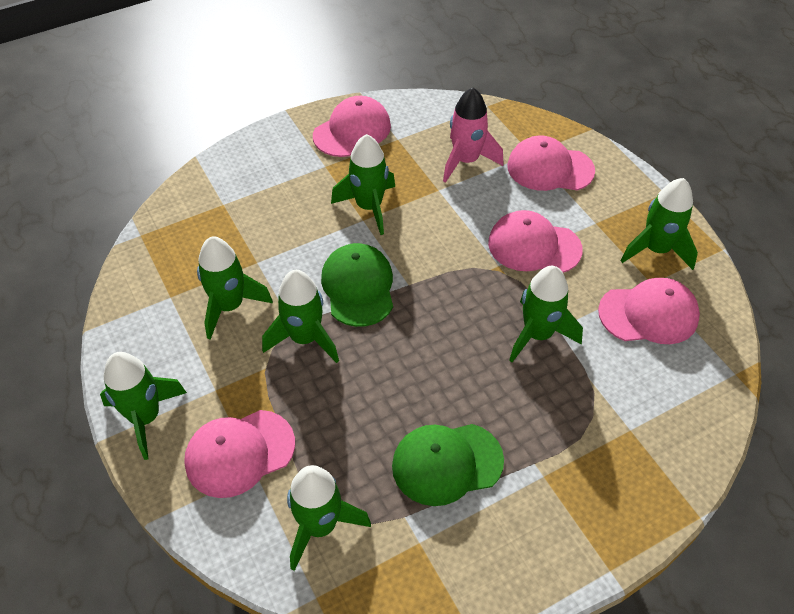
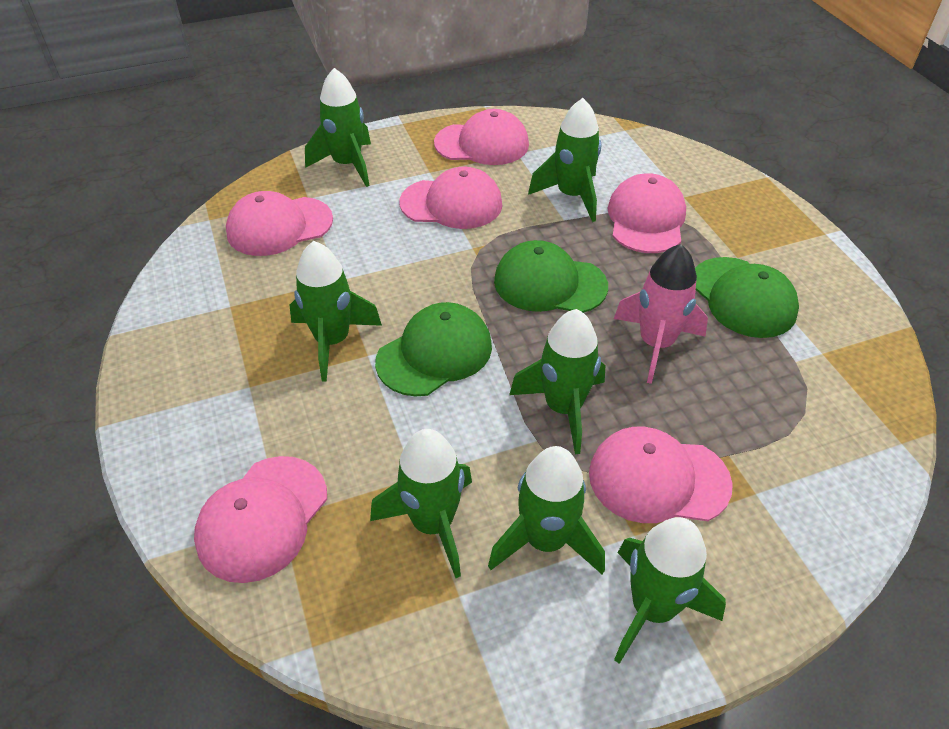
green cap: 2 -> 3
pink cap: 5 -> 6

